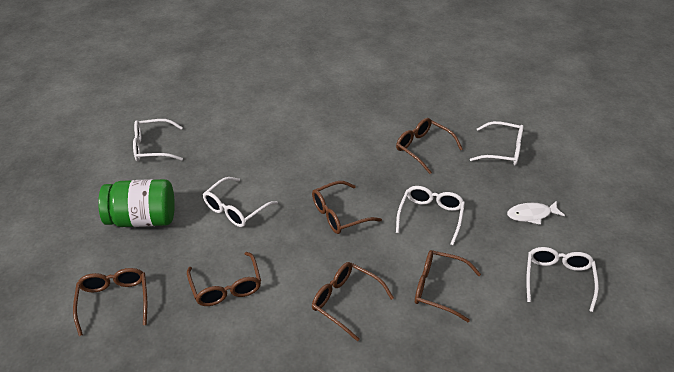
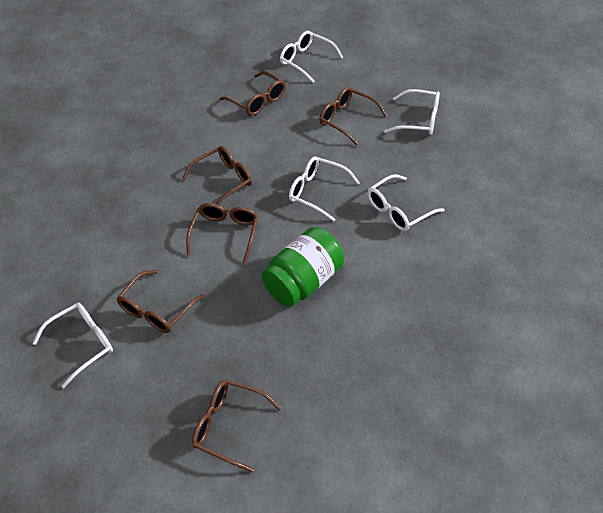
white fish: 1 -> 0

